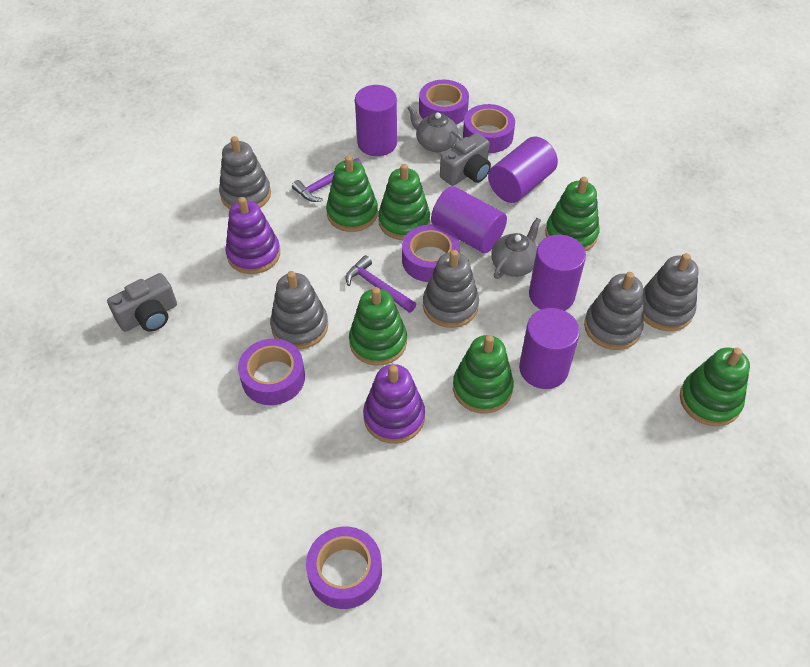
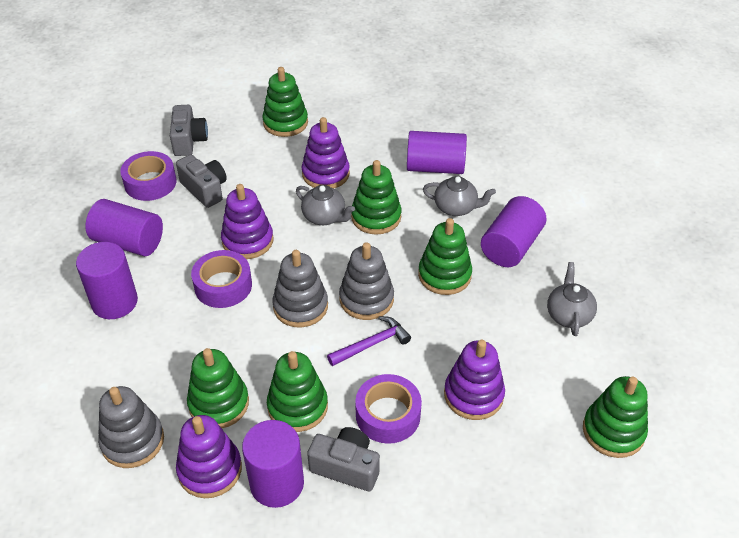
grey camera: 2 -> 3
grey stacking toy: 5 -> 3
grey teapot: 2 -> 3
purple hammer: 2 -> 1
purple stacking toy: 2 -> 4
purple tape: 5 -> 3

